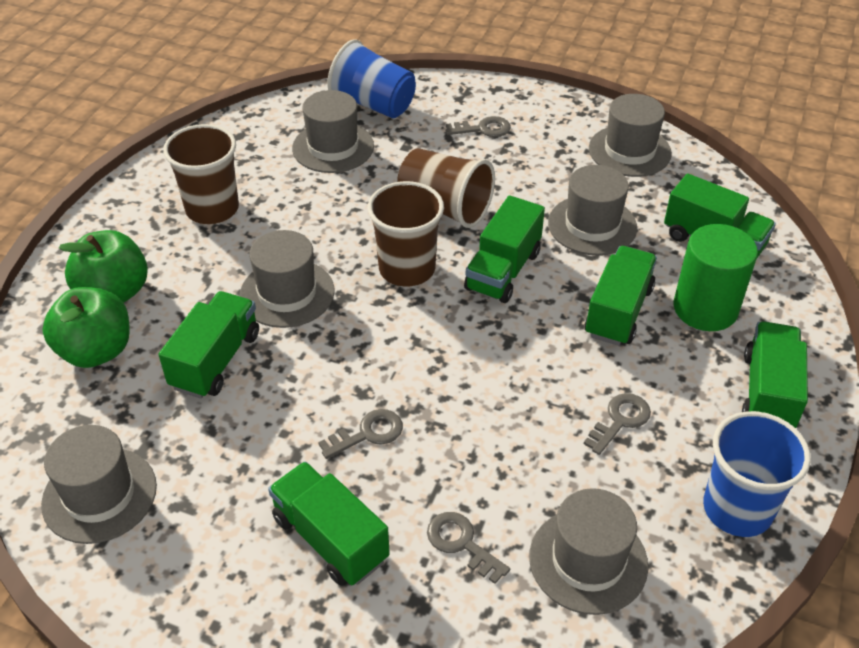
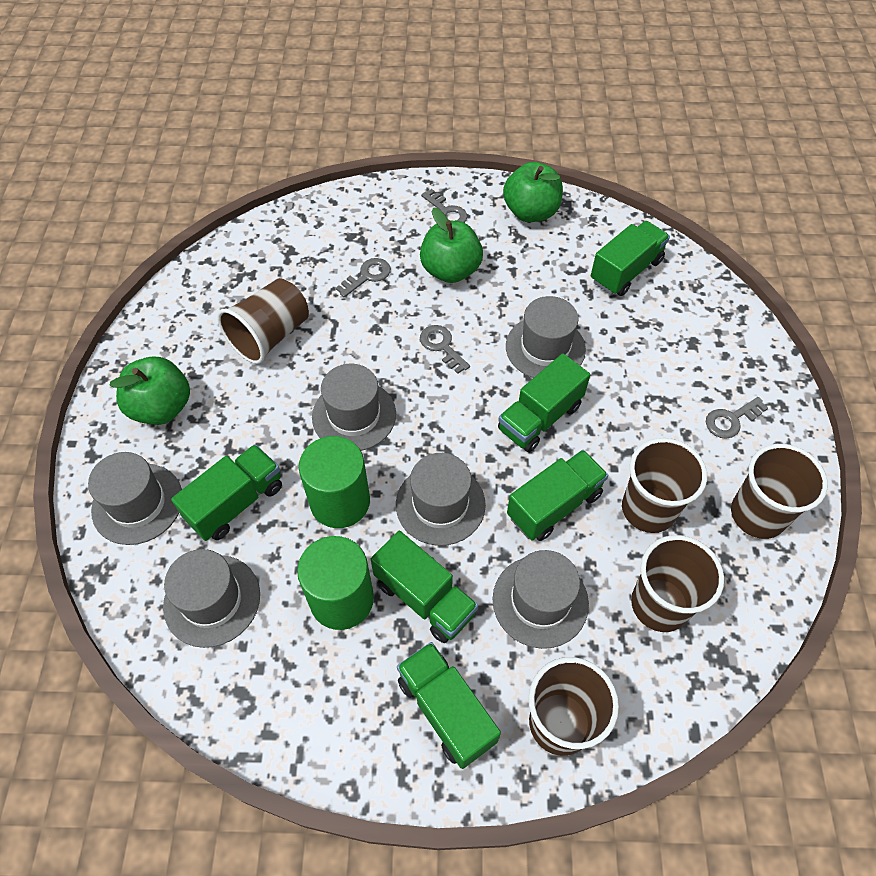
blue cup: 2 -> 0
brown cup: 3 -> 5
green apple: 2 -> 3
green cylinder: 1 -> 2

